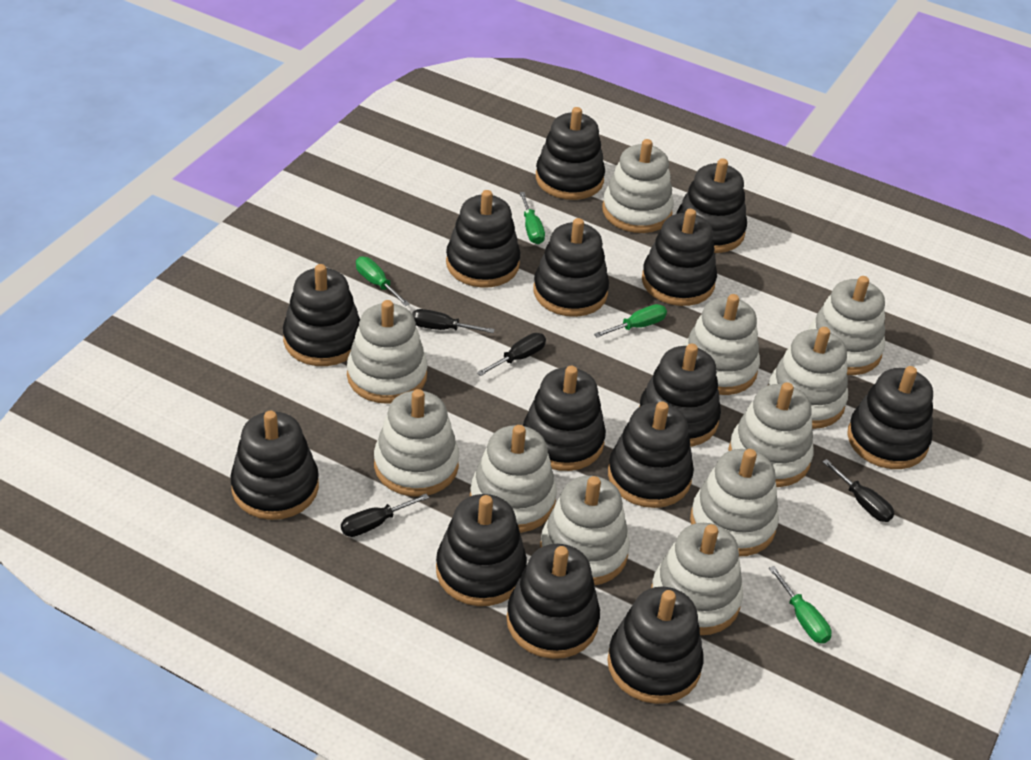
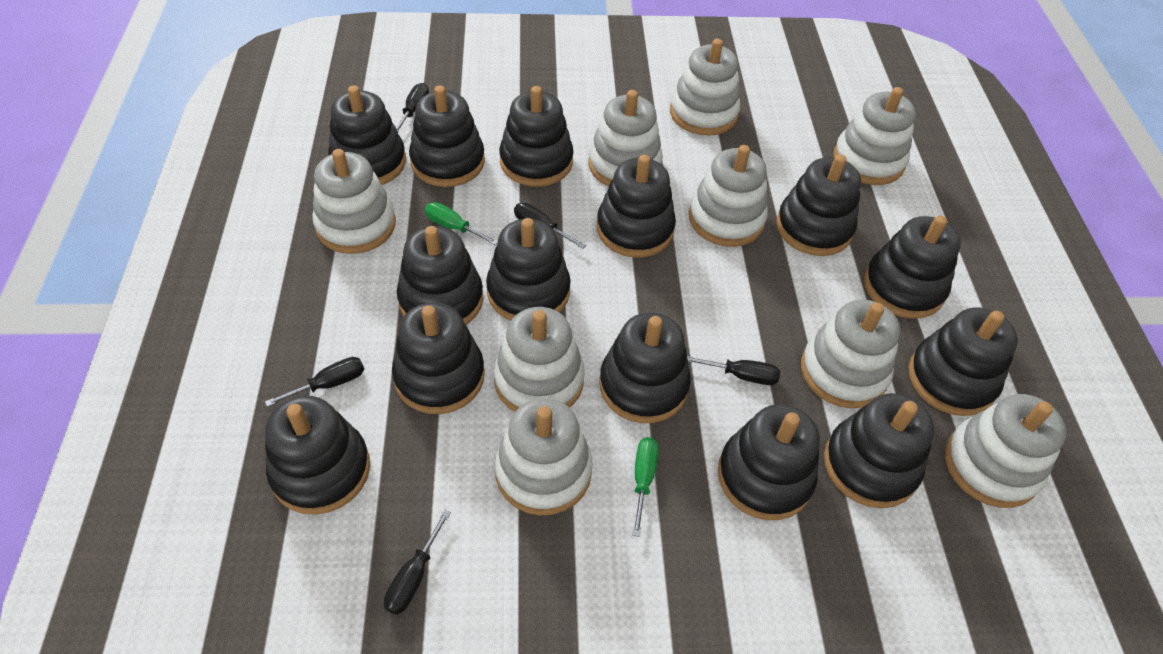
black screwdriver: 4 -> 5
green screwdriver: 4 -> 2
white stacking toy: 11 -> 9

